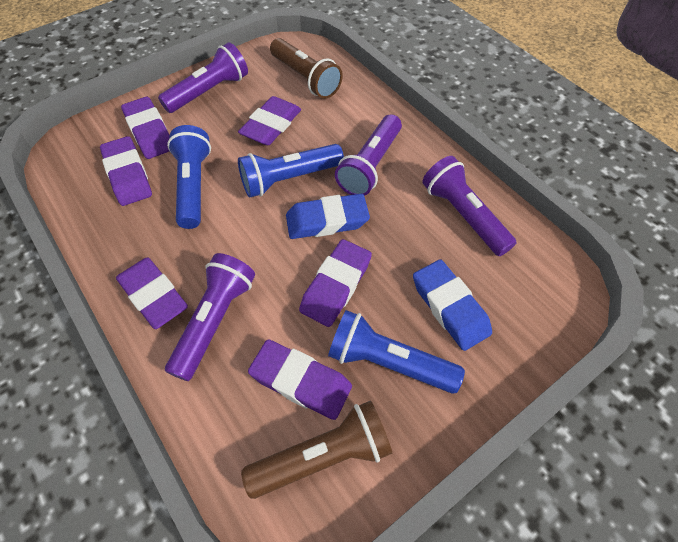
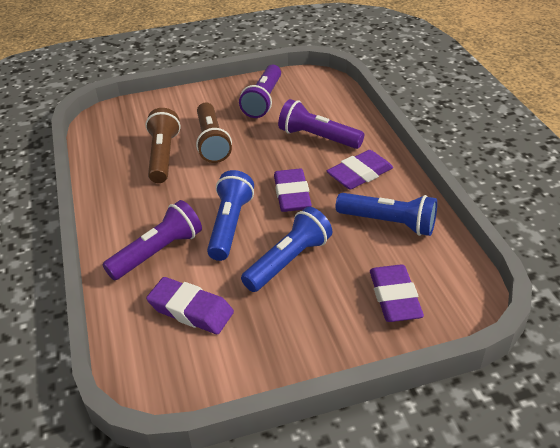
blue eraser: 2 -> 0
purple eraser: 6 -> 4
purple flashlight: 4 -> 3

